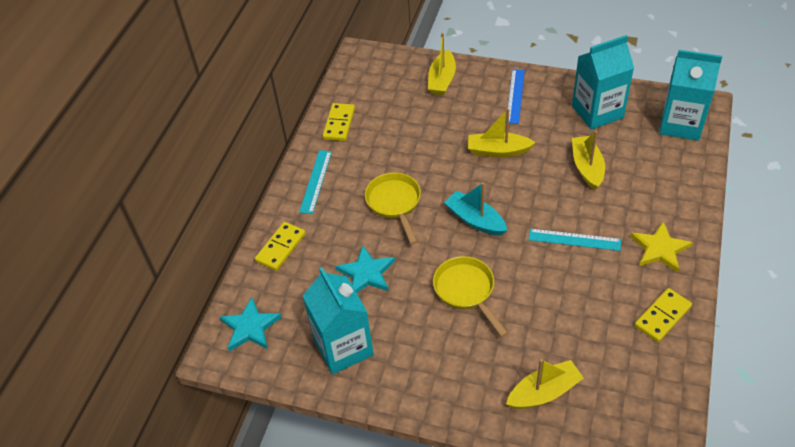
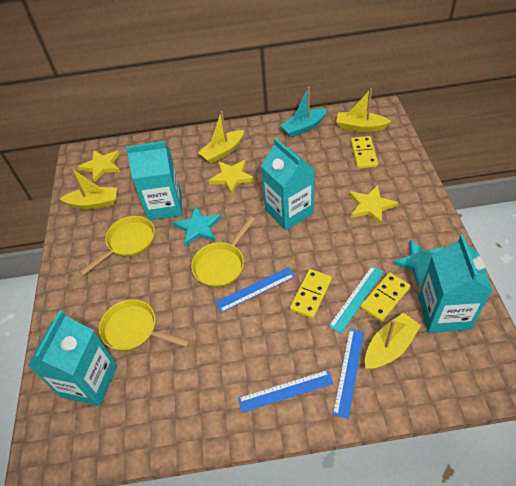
blue ruler: 1 -> 3
turquoise carton: 3 -> 4
turquoise ruler: 2 -> 1
yellow pan: 2 -> 3
yellow star: 1 -> 3

